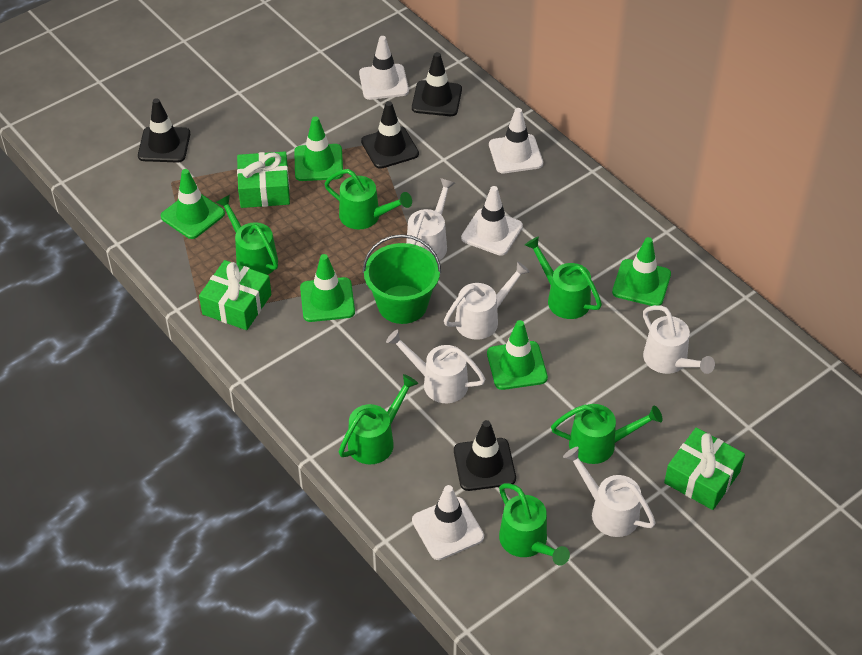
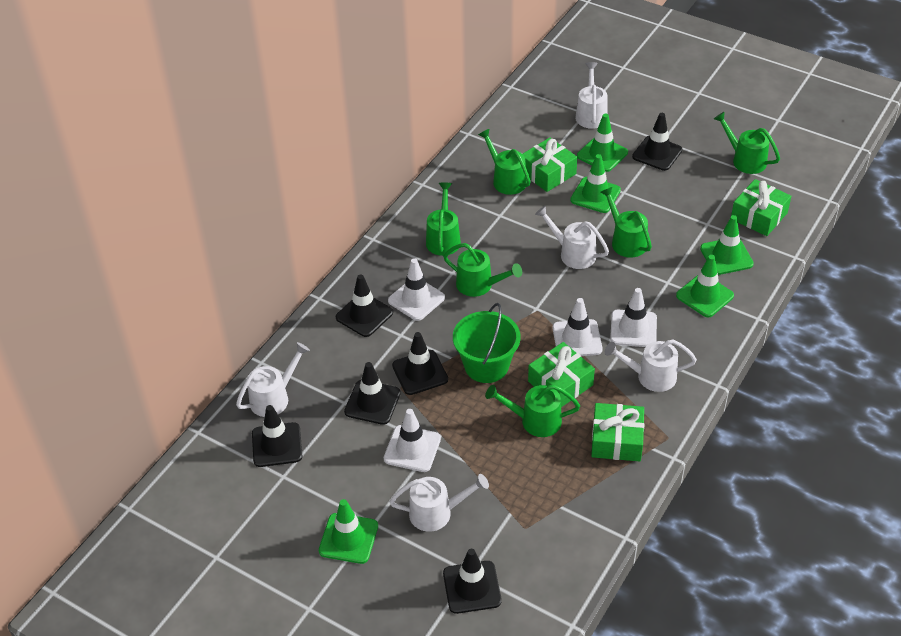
black traffic cone: 4 -> 6
green gift: 3 -> 4

